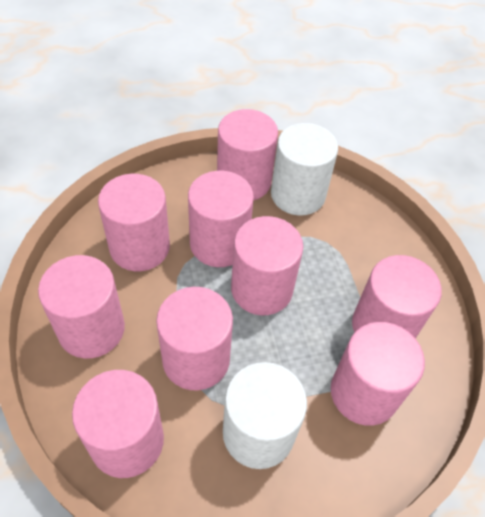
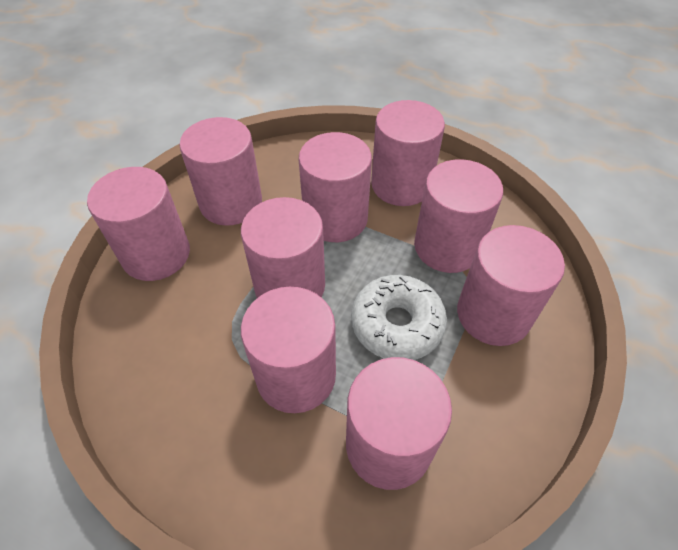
white cylinder: 2 -> 0
white donut: 0 -> 1

